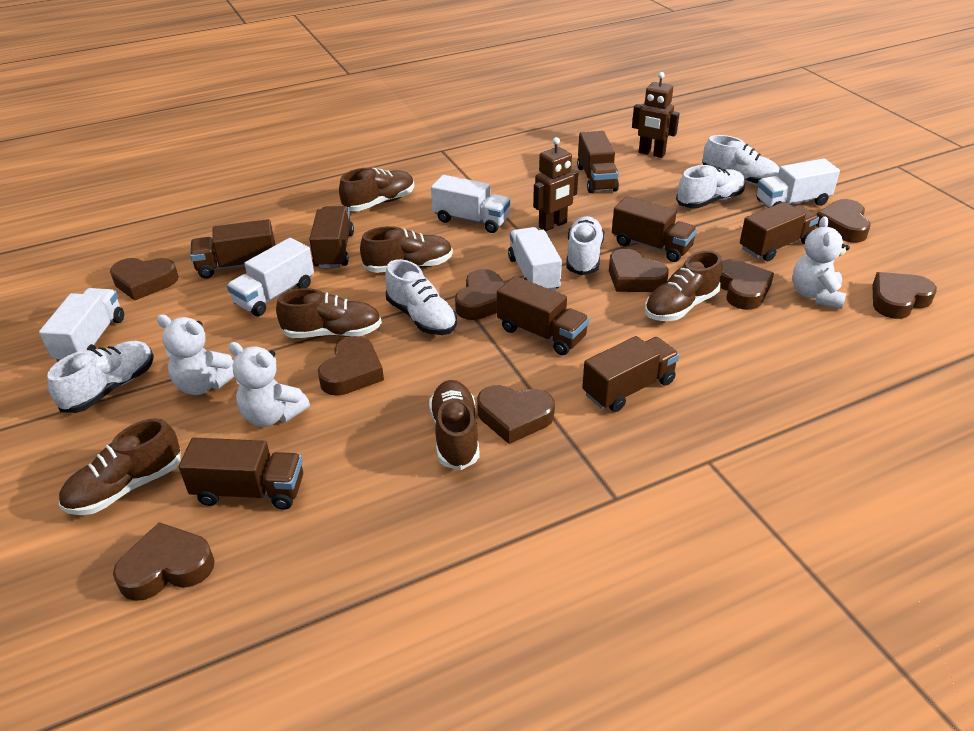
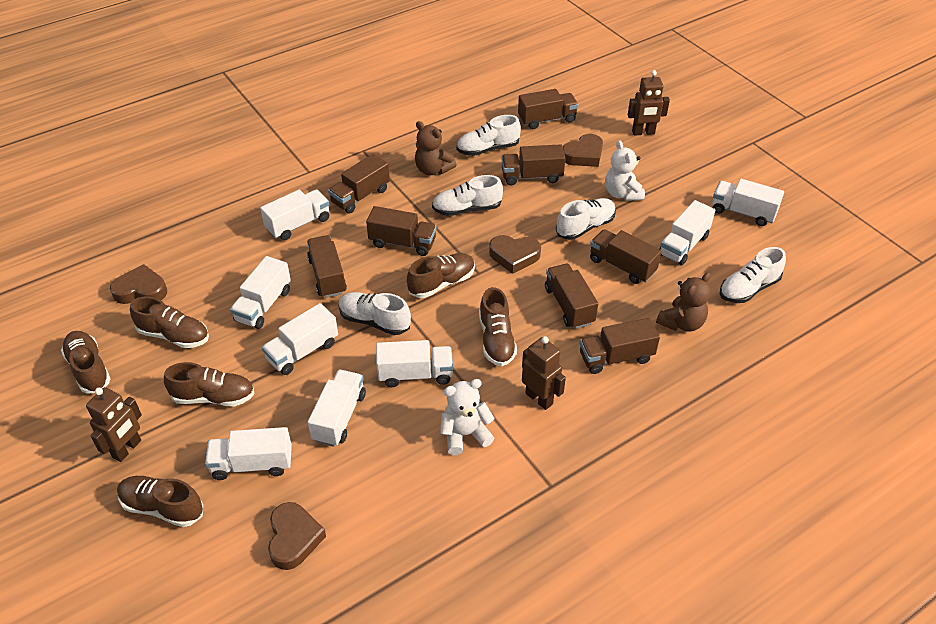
brown heart: 9 -> 4
brown robot: 2 -> 3
brown teddy bear: 0 -> 2
white teddy bear: 3 -> 2
white truck: 5 -> 8

